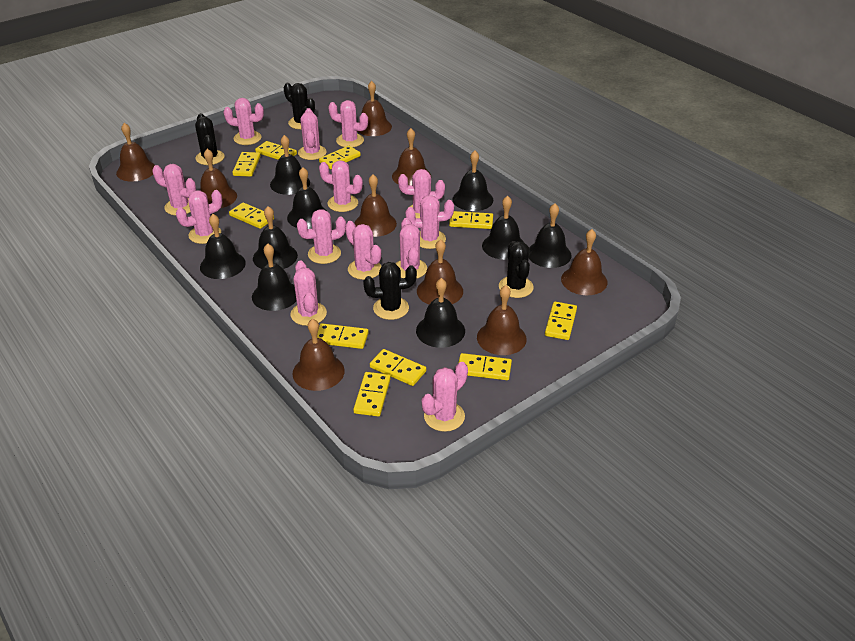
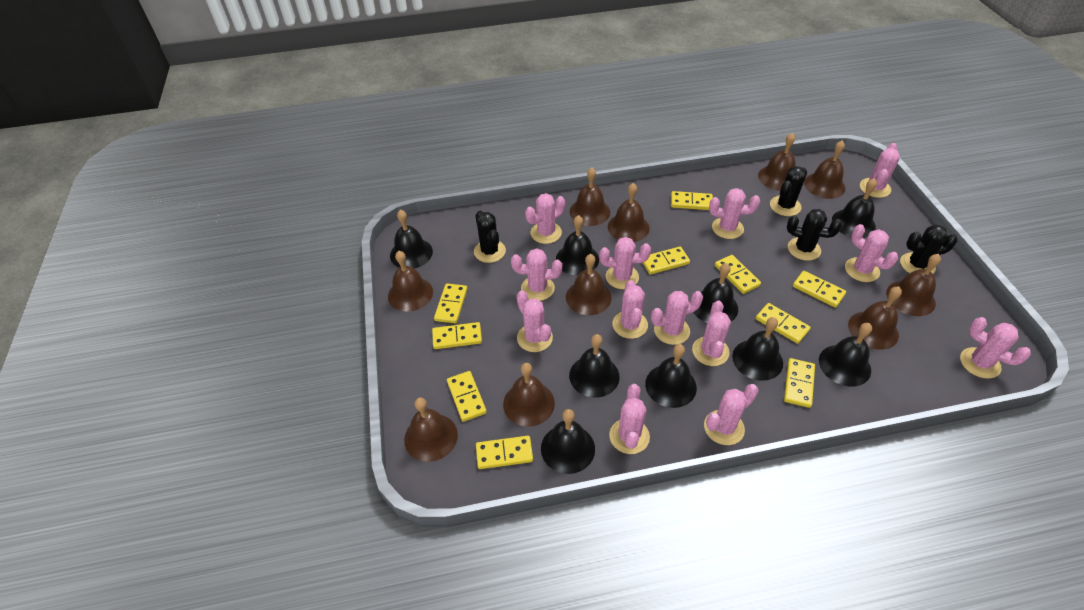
brown bell: 9 -> 10

